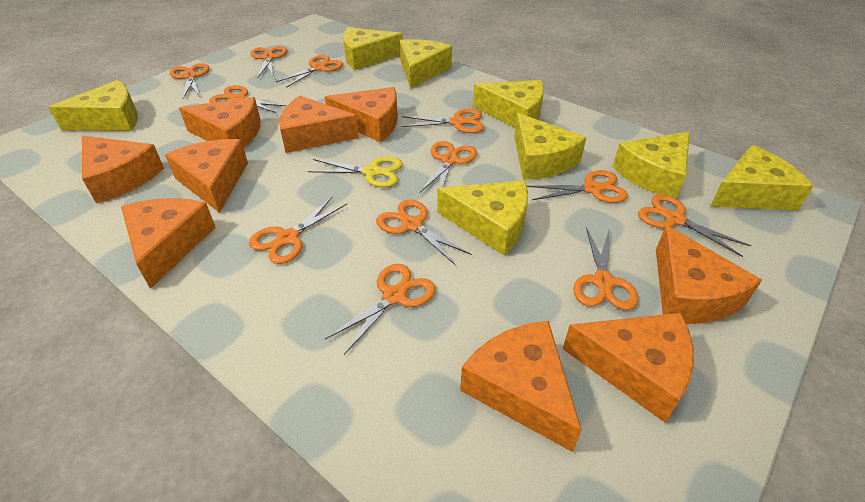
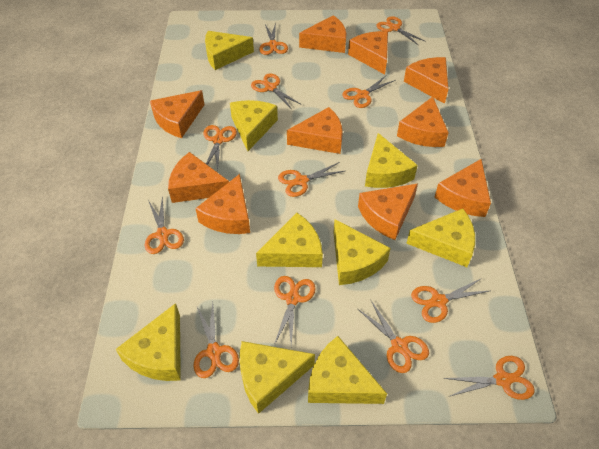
orange cheese: 9 -> 10
yellow cheese: 8 -> 9
yellow scissors: 1 -> 0

